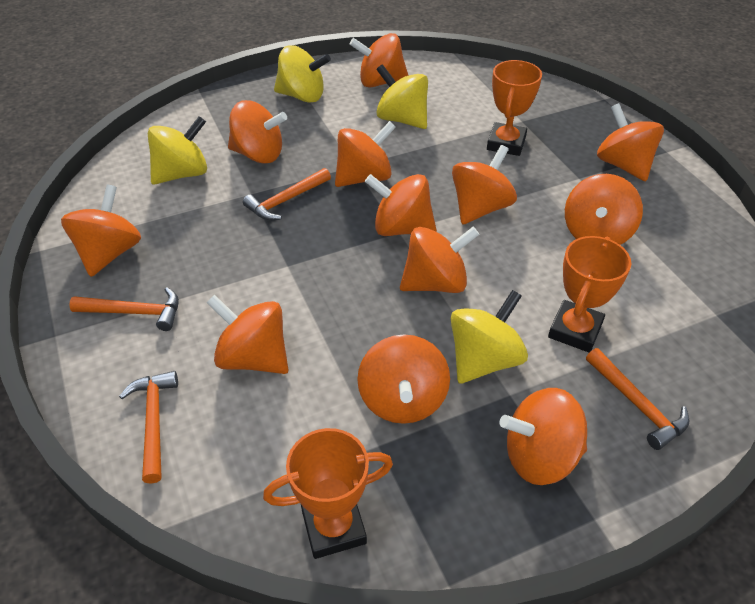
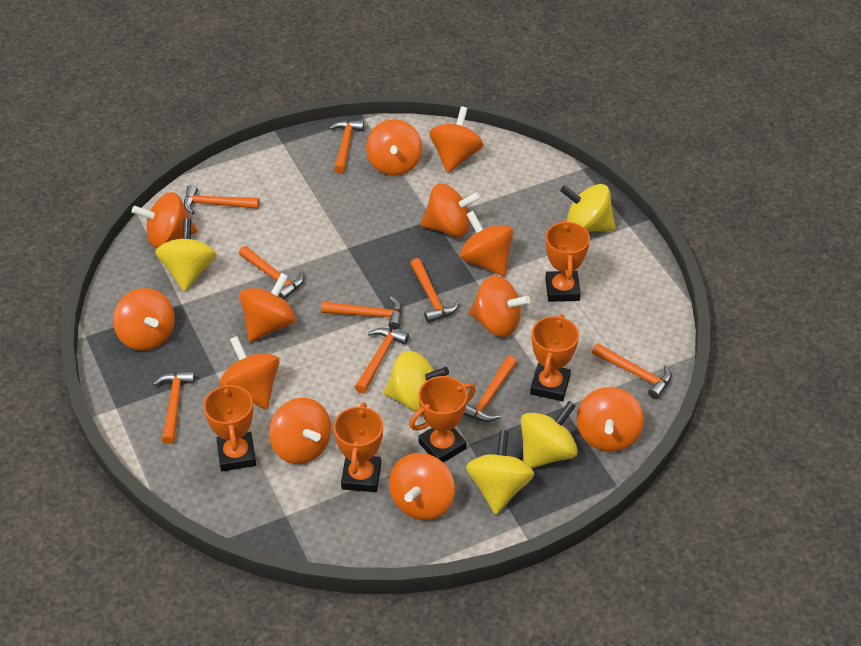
orange hammer: 4 -> 9
orange trophy: 3 -> 5
yellow spinning top: 4 -> 5

